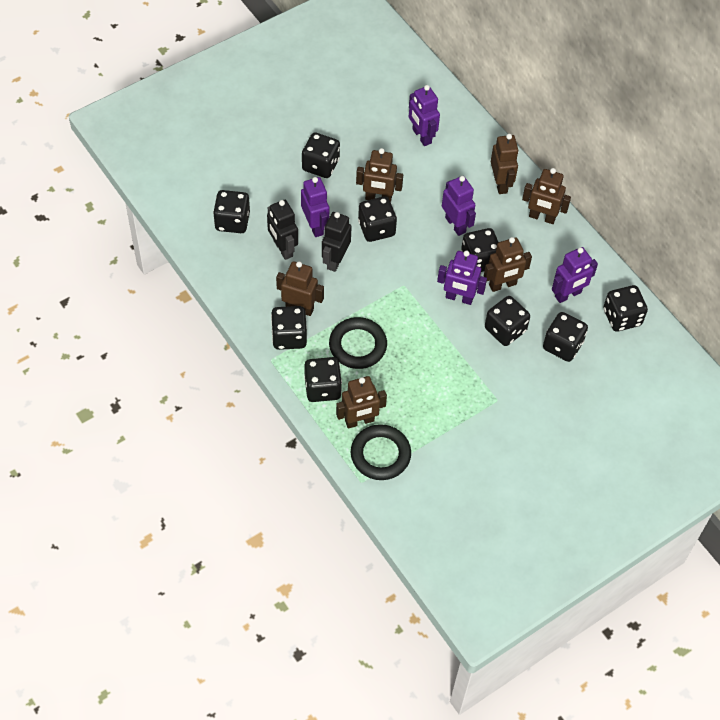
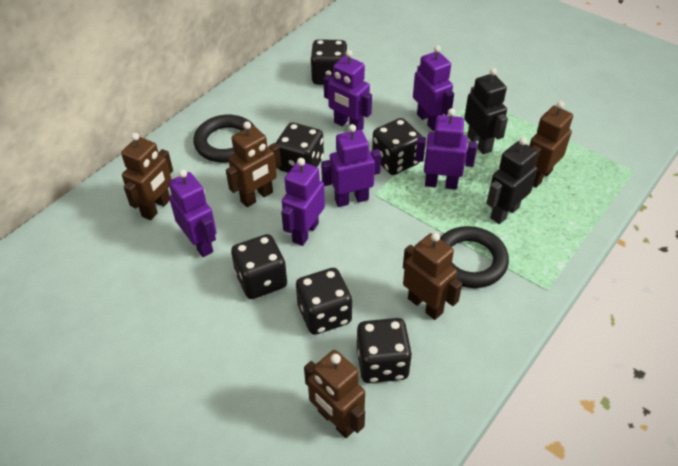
black dice: 9 -> 6
brown robot: 6 -> 5
purple robot: 5 -> 6

